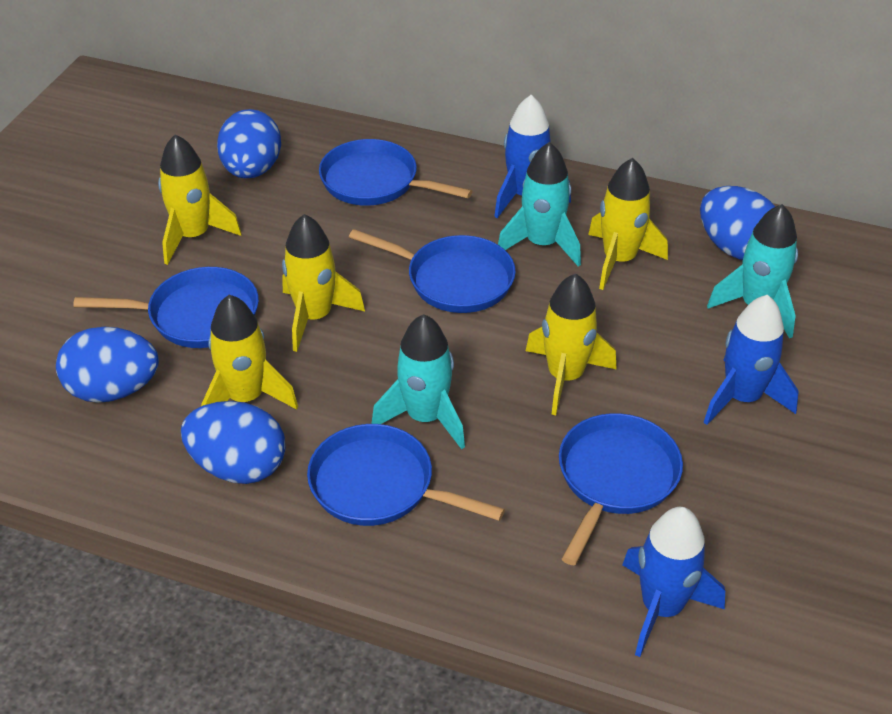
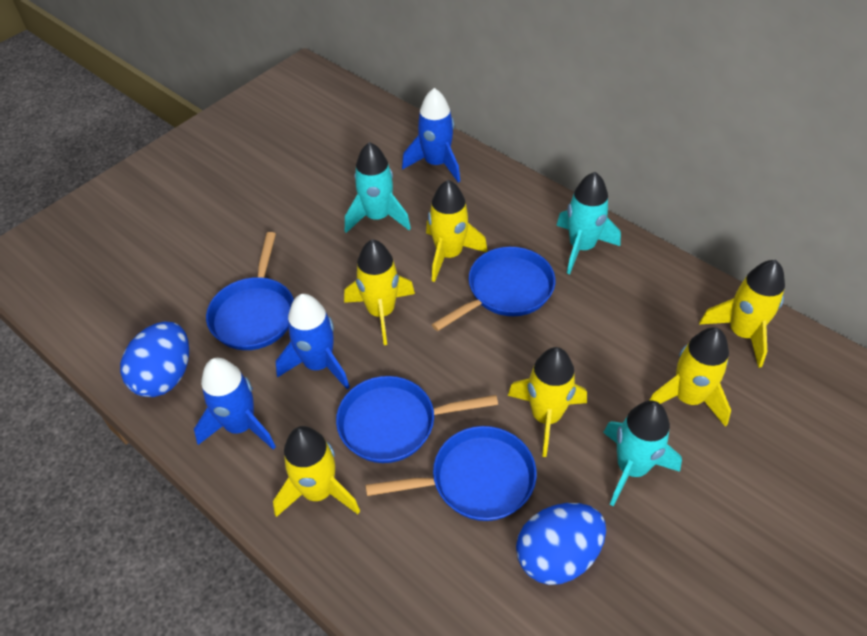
blue egg: 4 -> 2
blue pan: 5 -> 4
yellow rocket: 5 -> 6

